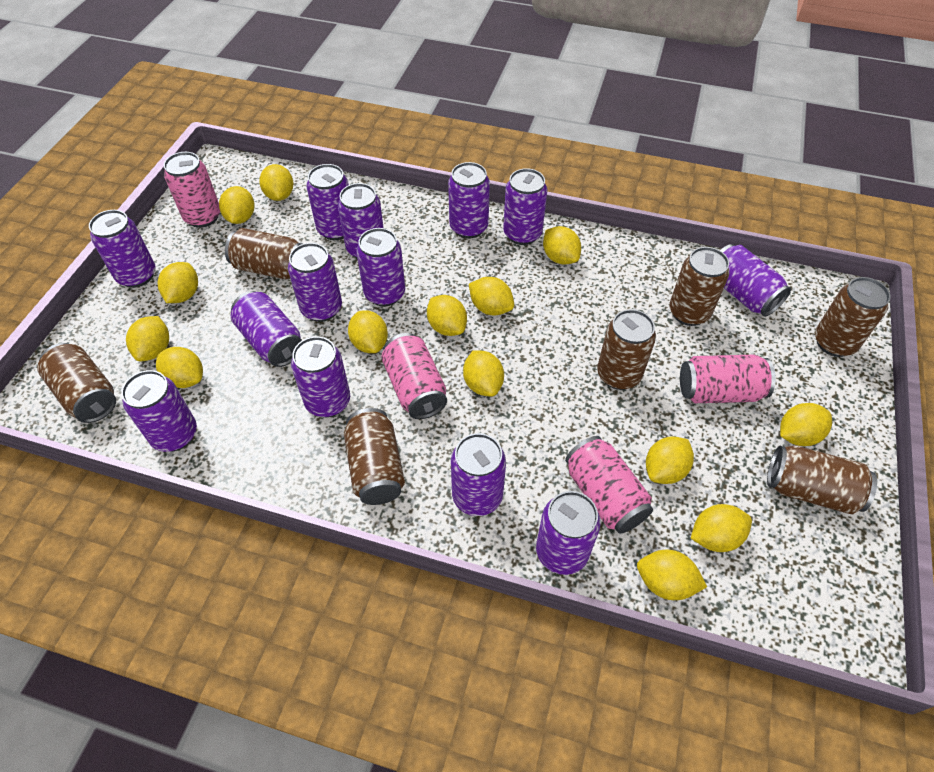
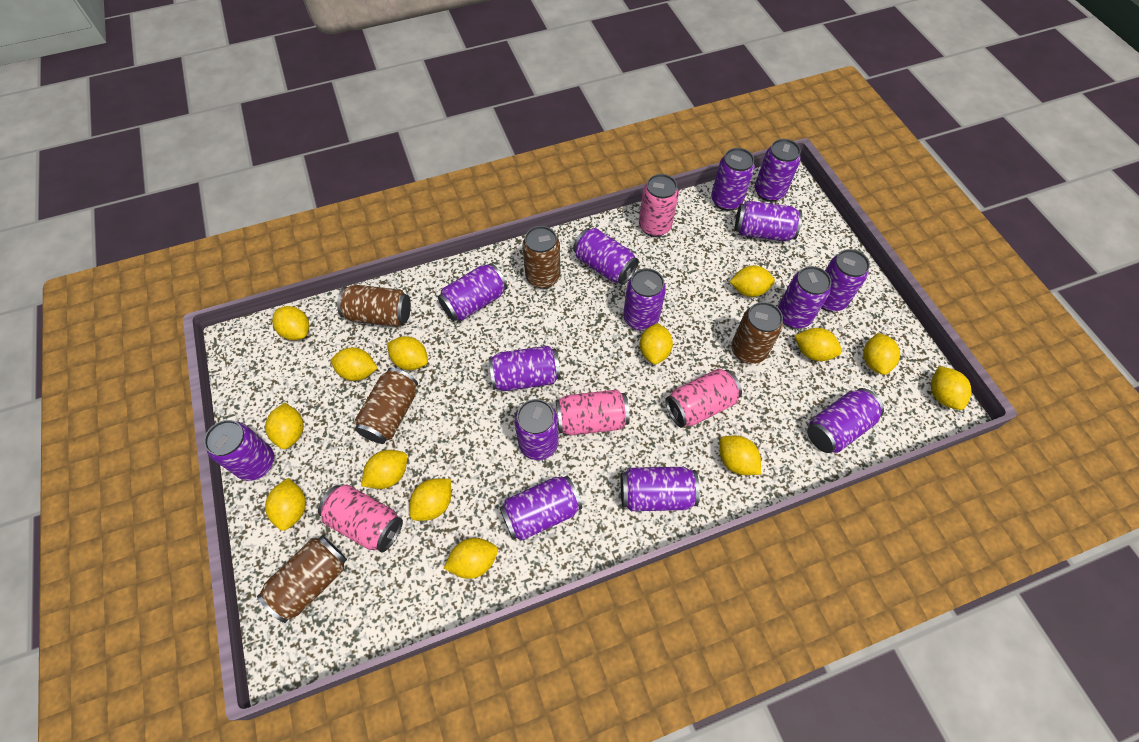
brown can: 7 -> 5
purple can: 13 -> 14

